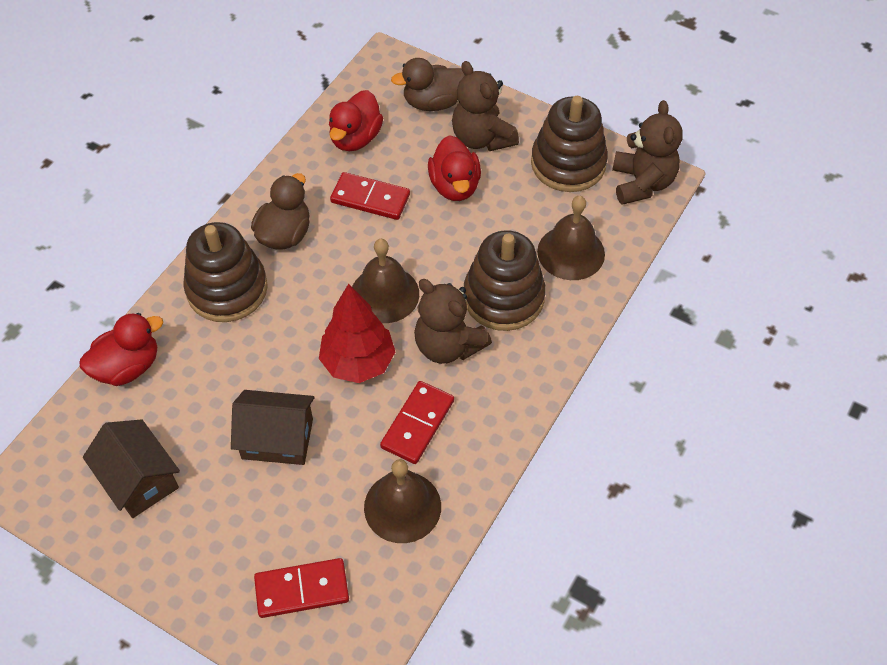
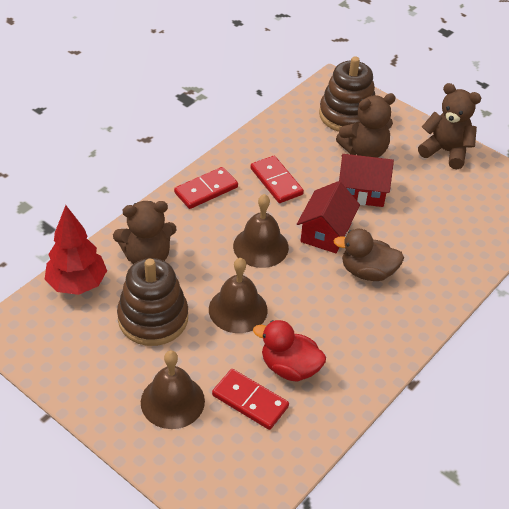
brown duck: 2 -> 1
brown house: 2 -> 0
brown stacking toy: 3 -> 2
red duck: 3 -> 1
red house: 0 -> 2

